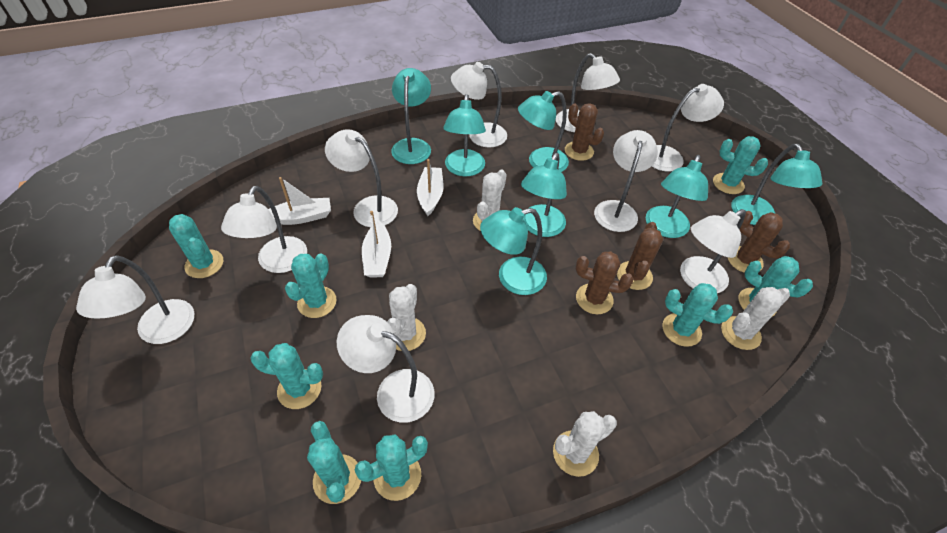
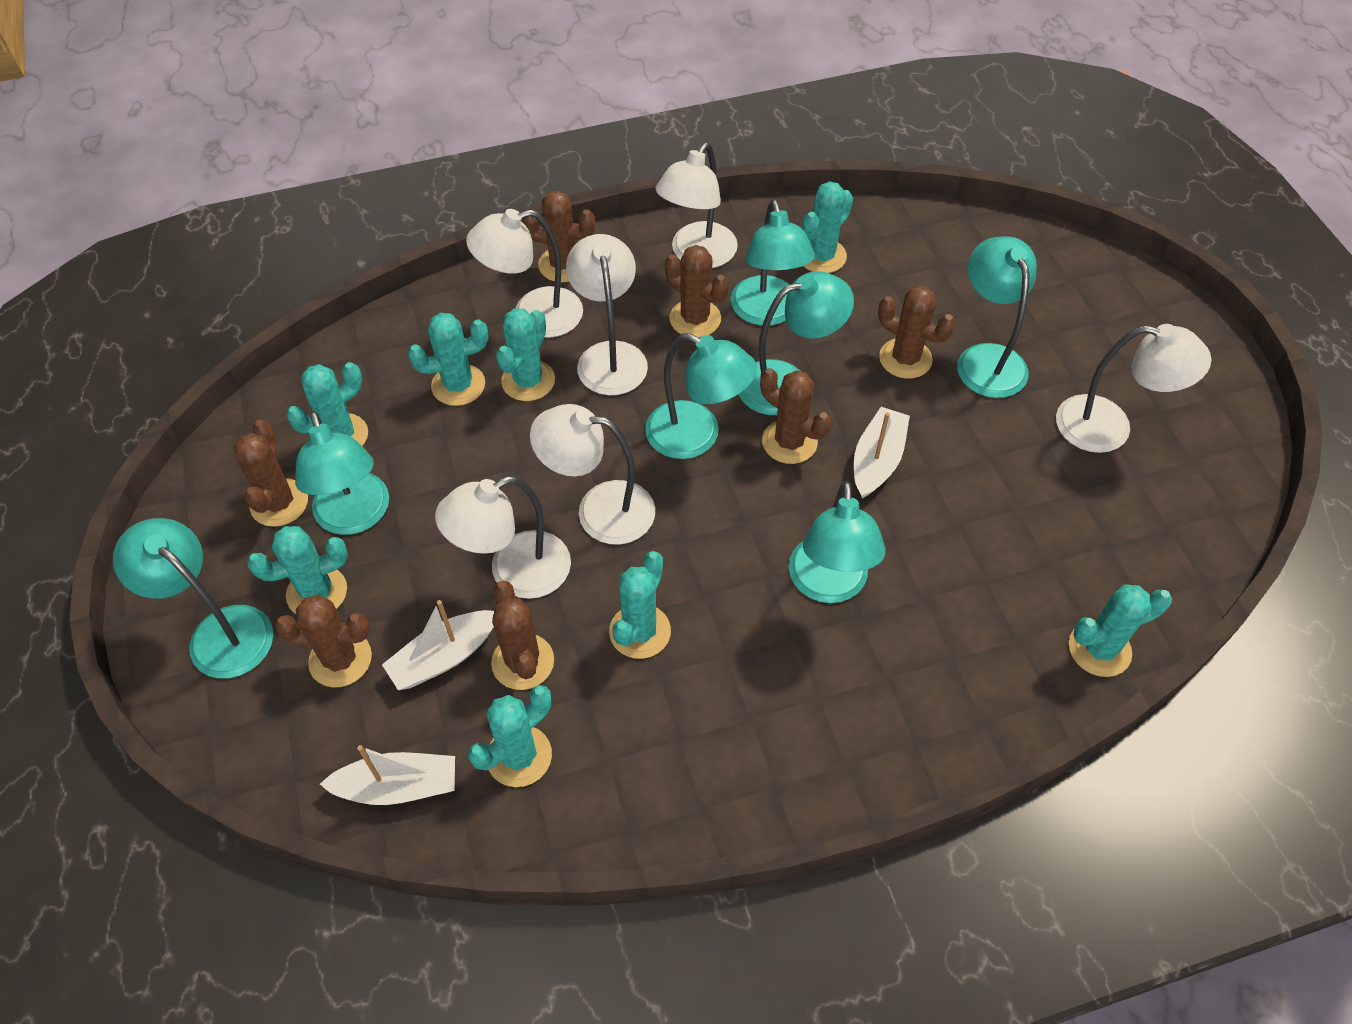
brown cactus: 4 -> 7
white cactus: 4 -> 0
white lamp: 9 -> 6

